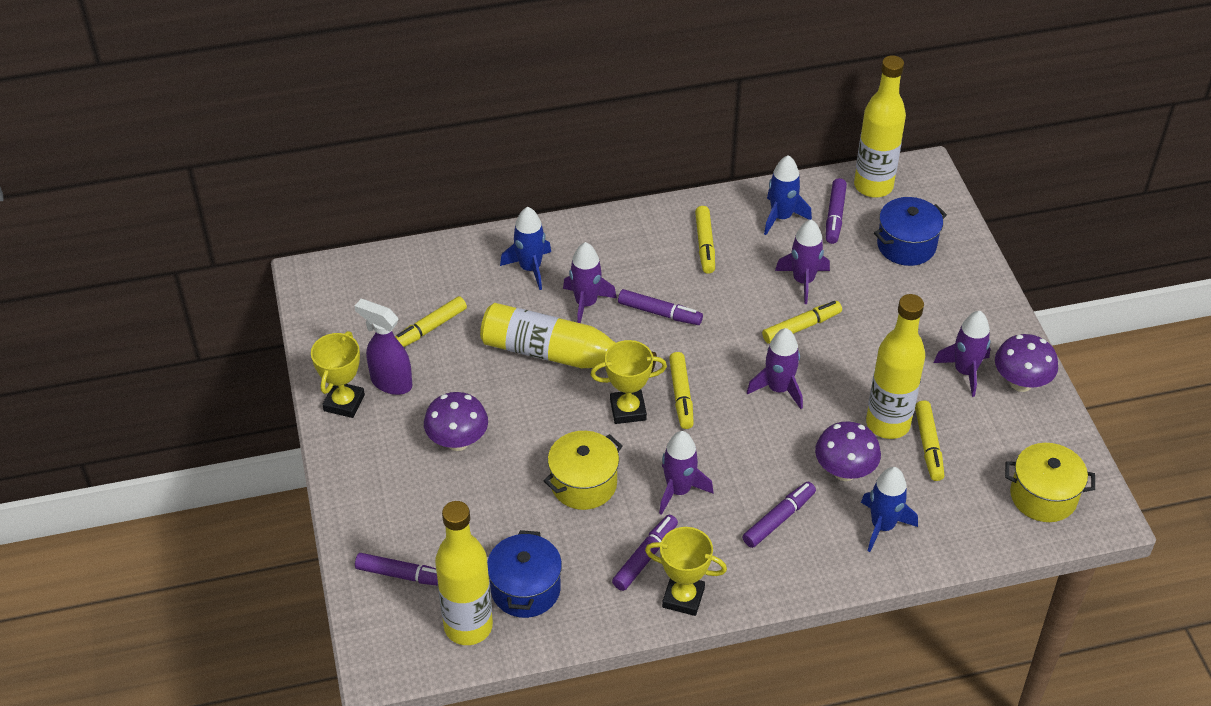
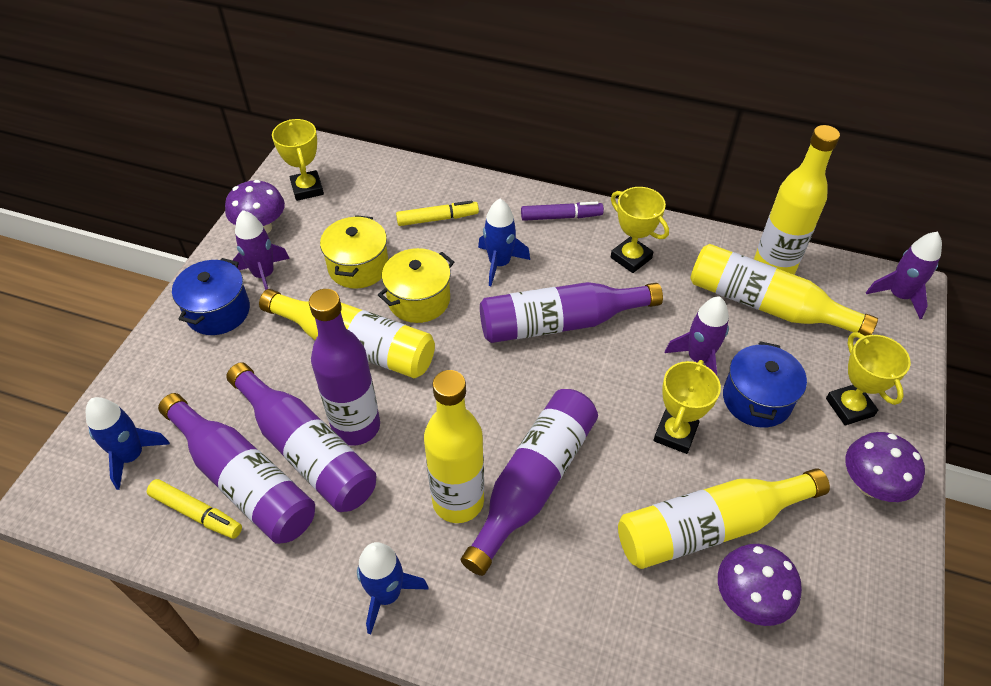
purple bottle: 0 -> 5
purple marker: 5 -> 1
purple rocket: 5 -> 3
purple spray bottle: 1 -> 0
yellow bottle: 4 -> 5
yellow marker: 5 -> 2
yellow trophy: 3 -> 4

